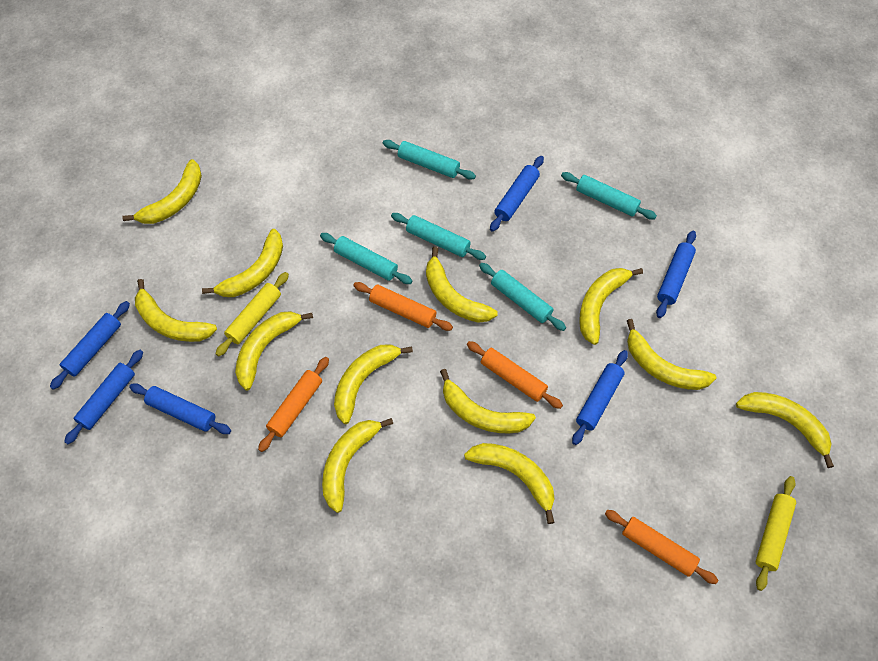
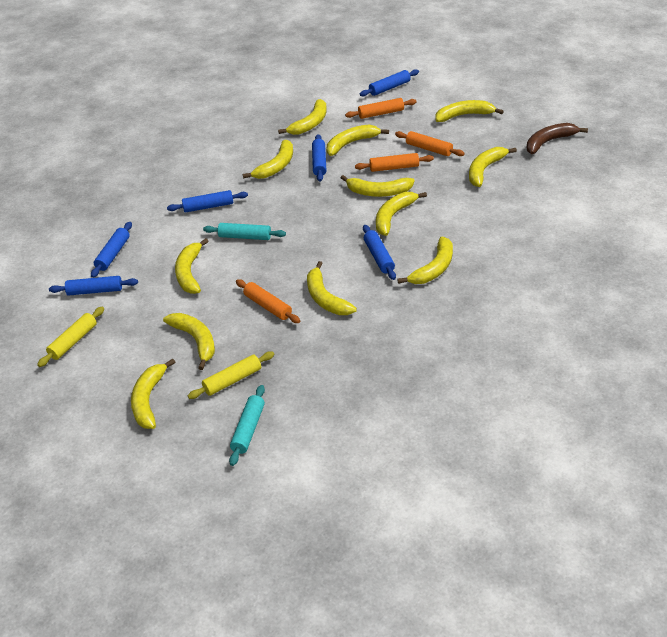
brown banana: 0 -> 1
turquoise rolling pin: 5 -> 2

